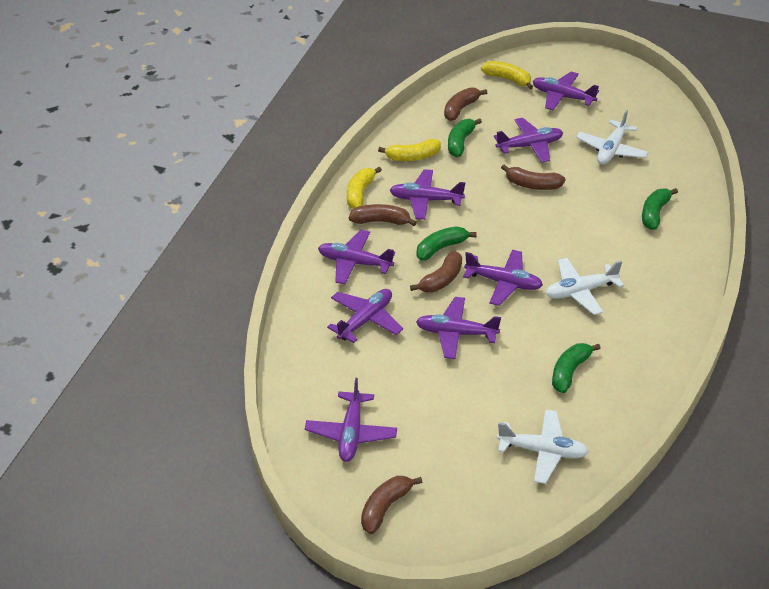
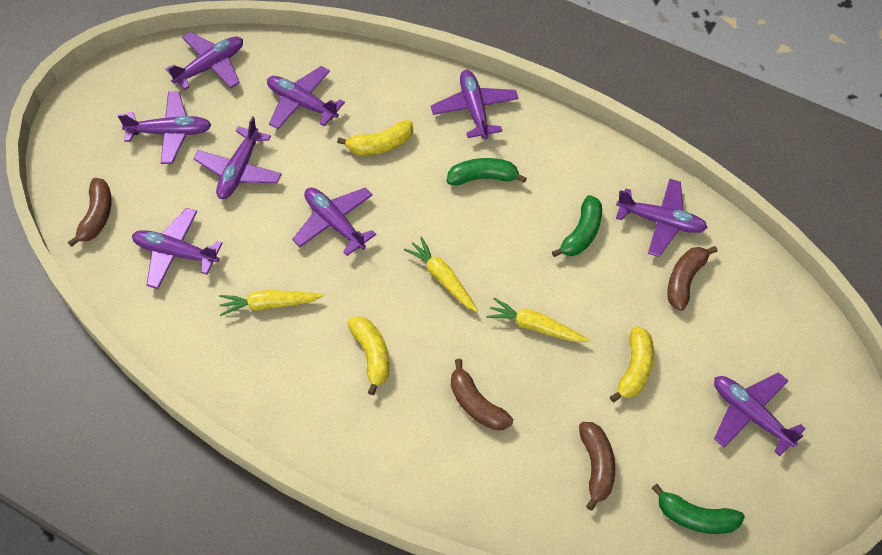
brown banana: 5 -> 4
green banana: 4 -> 3
purple plane: 8 -> 9
white plane: 3 -> 0
yellow carrot: 0 -> 3

